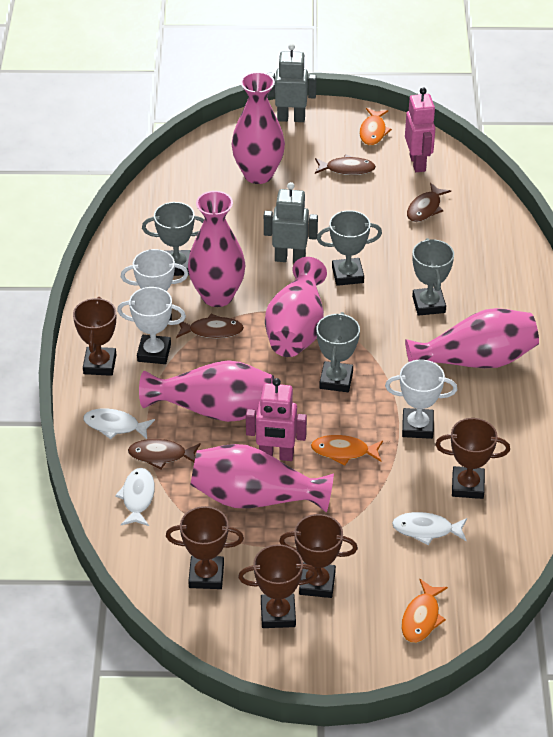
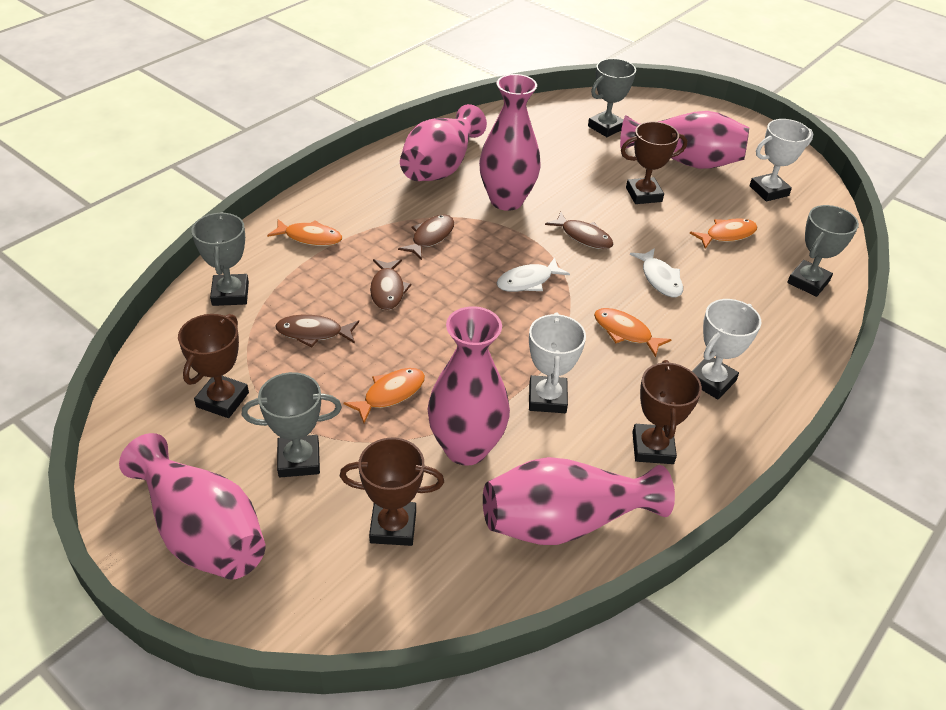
brown trophy: 5 -> 4
grey robot: 2 -> 0
orange fish: 3 -> 4
pink robot: 2 -> 0
white fish: 3 -> 2

